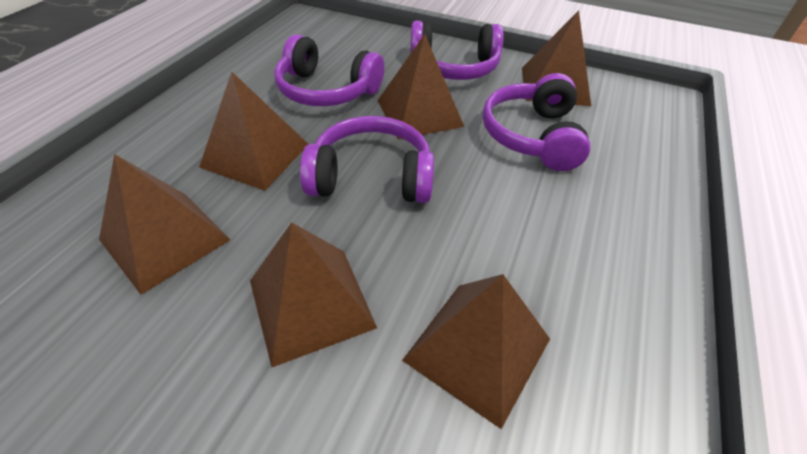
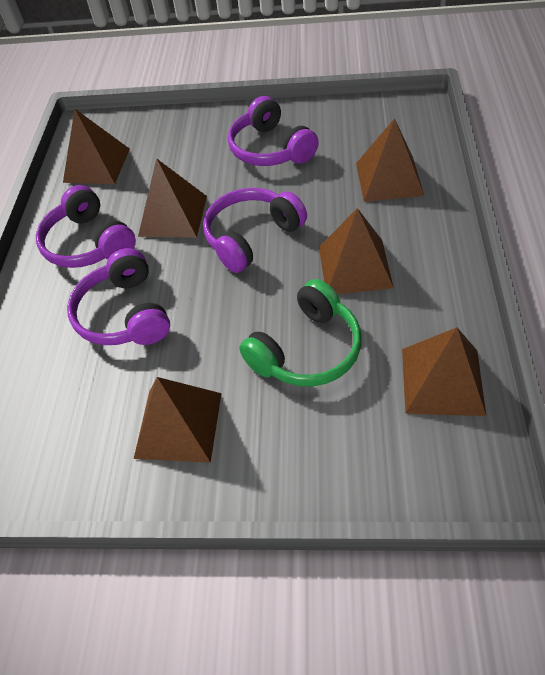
green headphones: 0 -> 1

